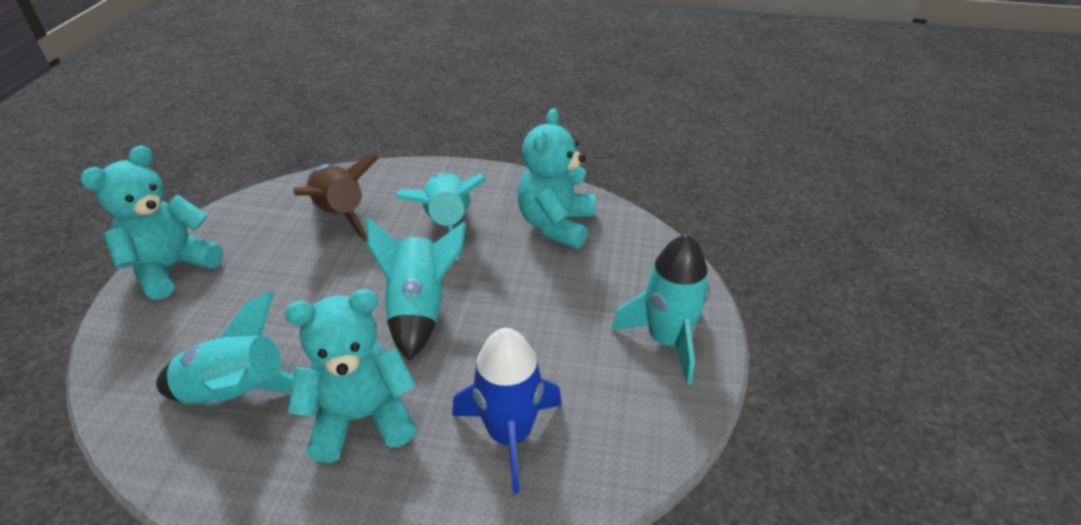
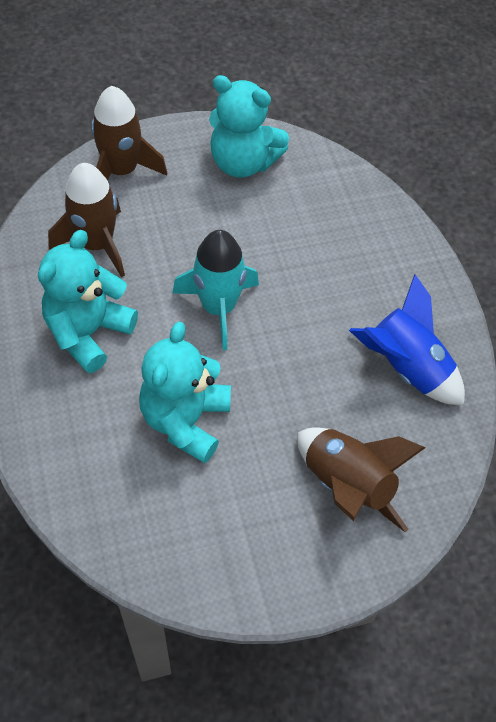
brown rocket: 1 -> 3
turquoise rocket: 4 -> 1

